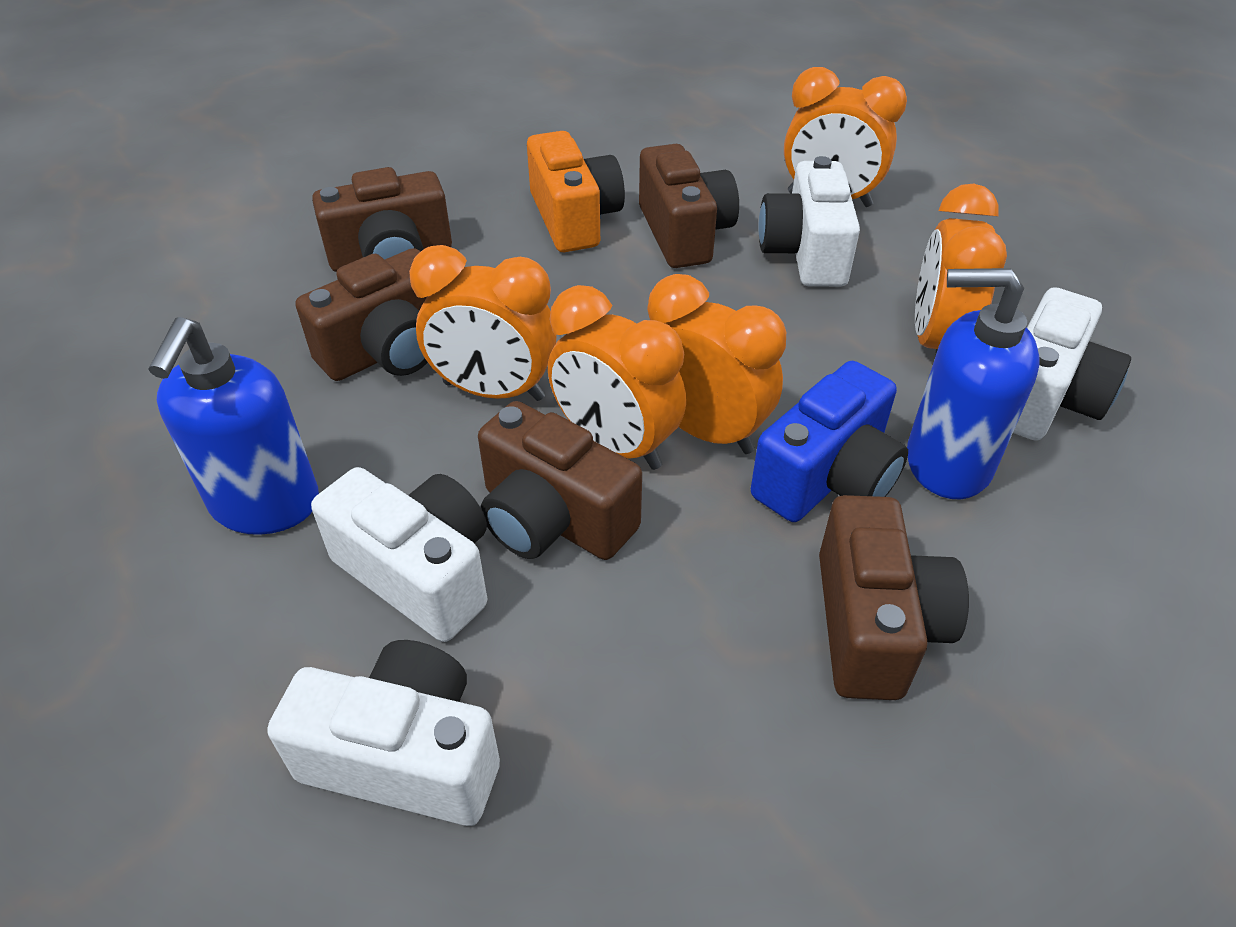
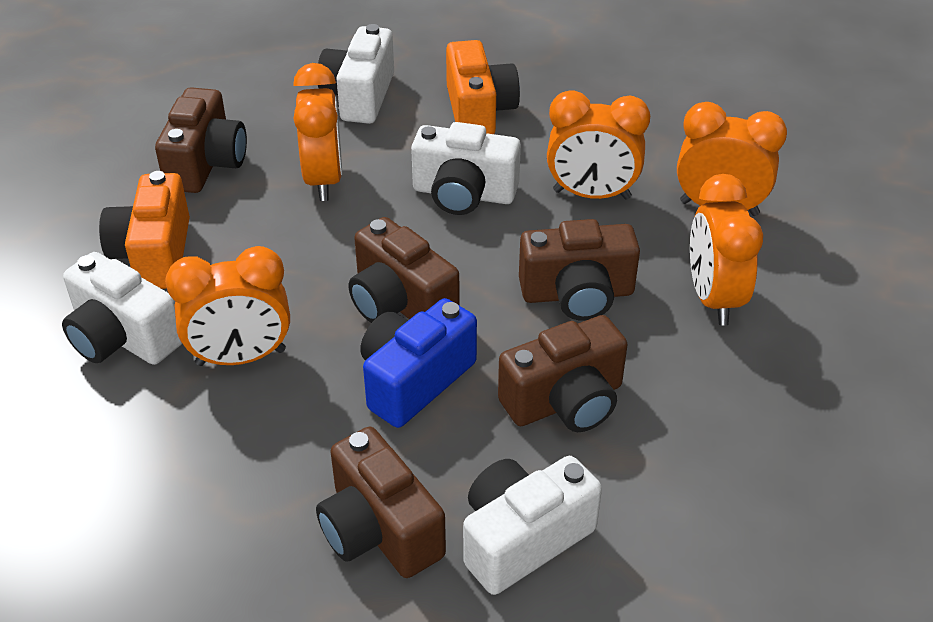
blue soap dispenser: 2 -> 0
orange camera: 1 -> 2

